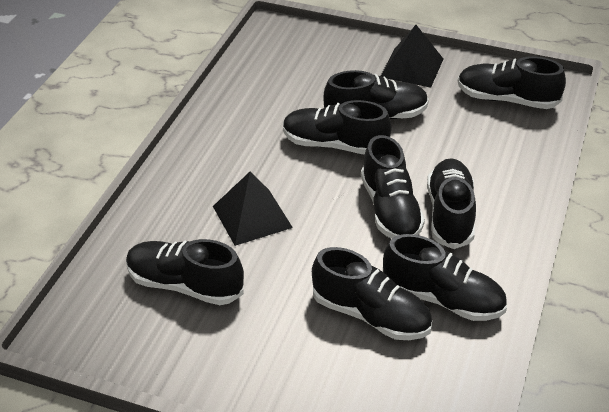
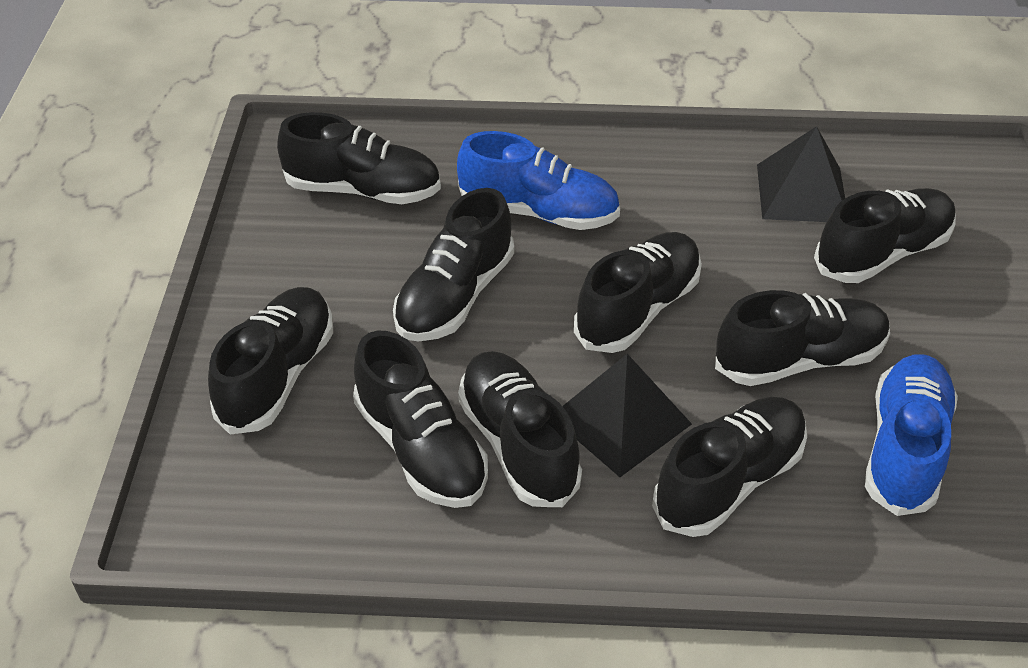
black shoe: 8 -> 9
blue shoe: 0 -> 2

